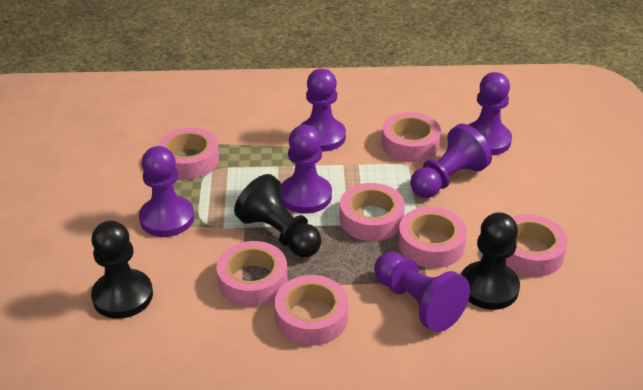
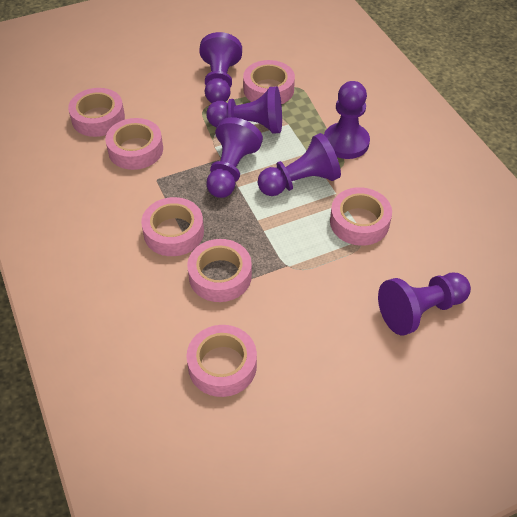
black pawn: 3 -> 0

